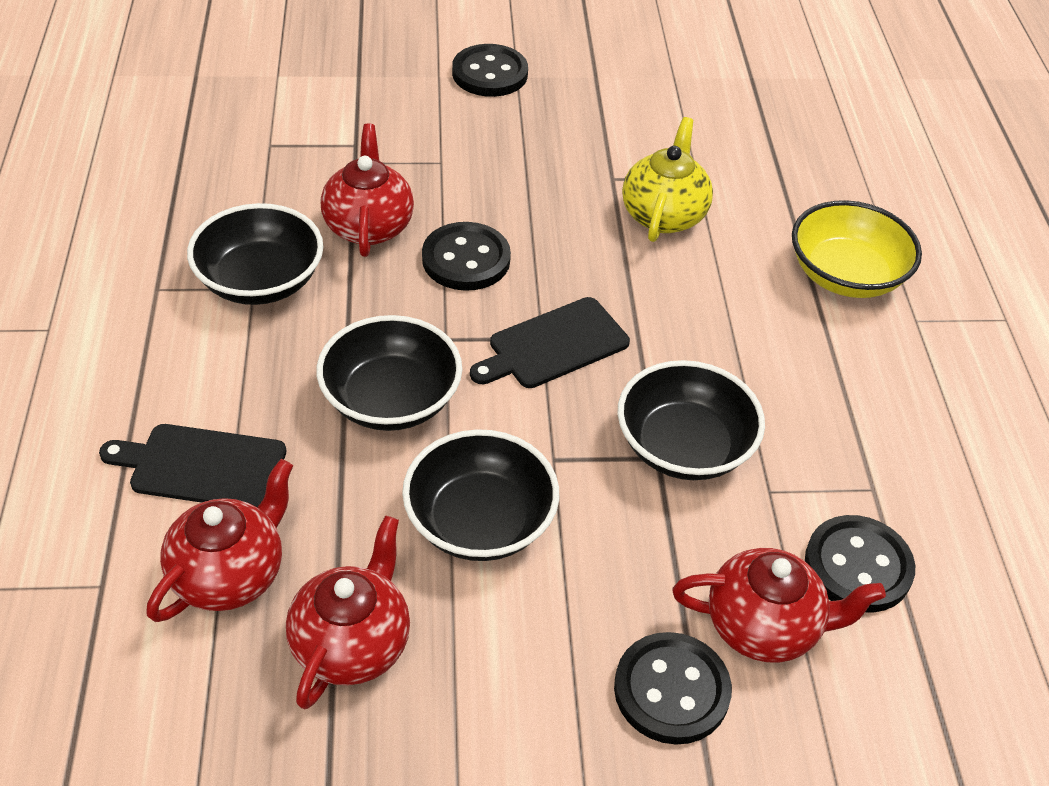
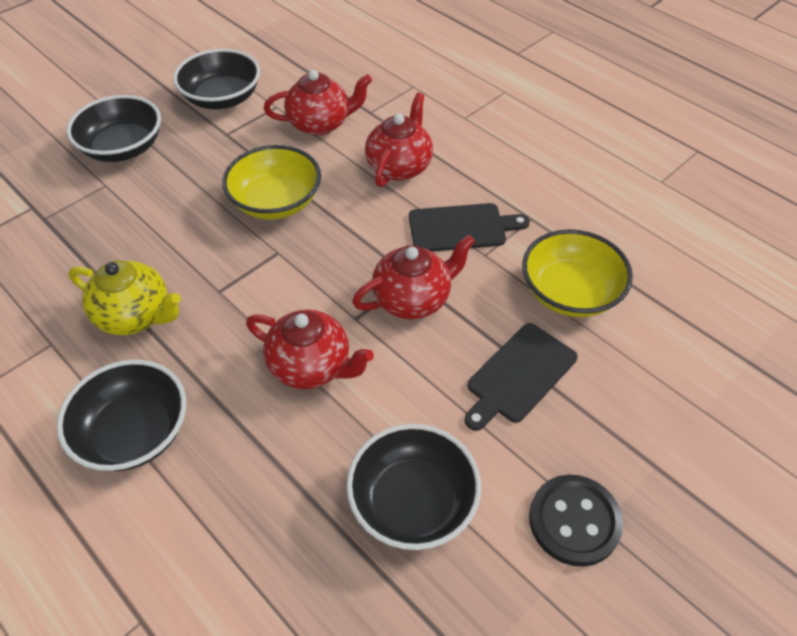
black button: 4 -> 1
yellow bowl: 1 -> 2

